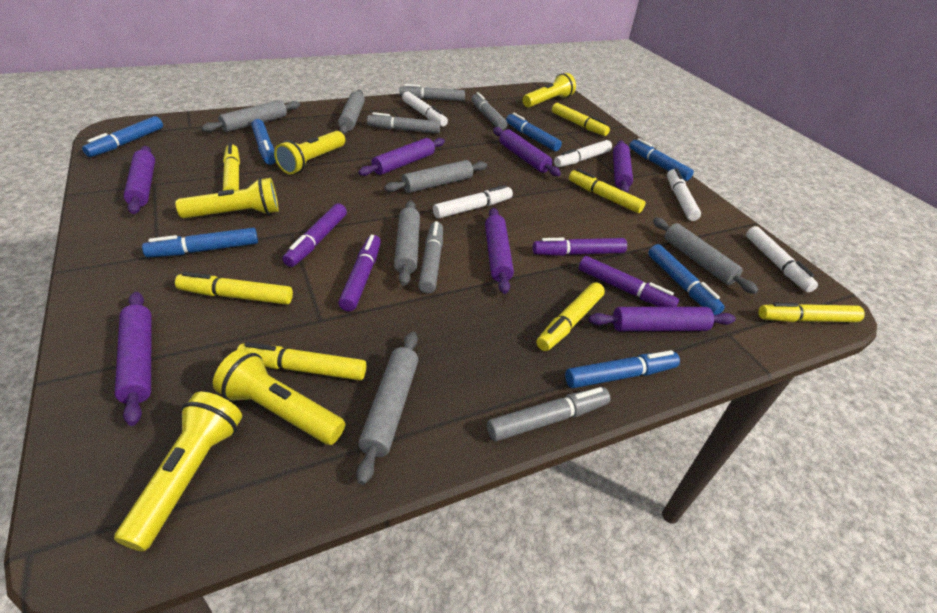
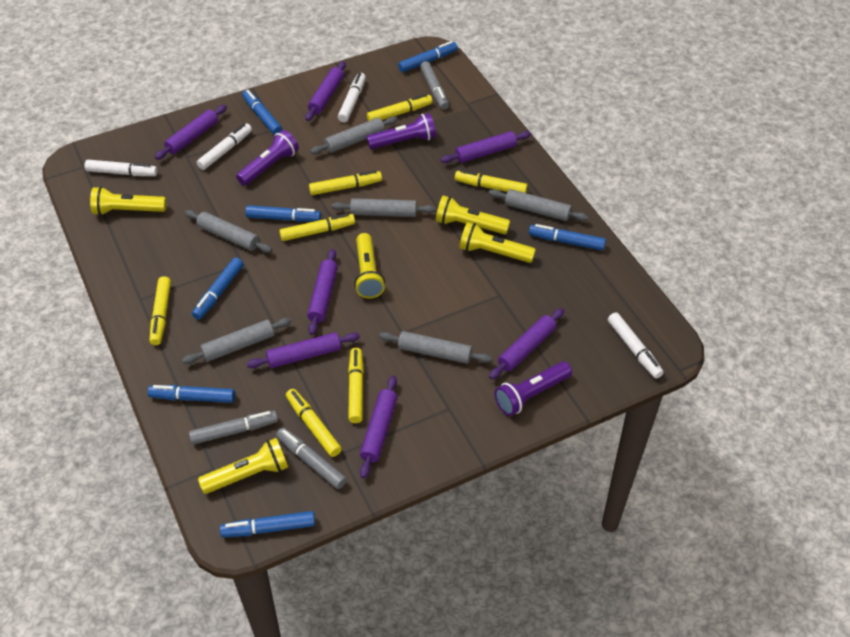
grey marker: 5 -> 3
purple flashlight: 0 -> 3
purple marker: 4 -> 0
white marker: 5 -> 4

